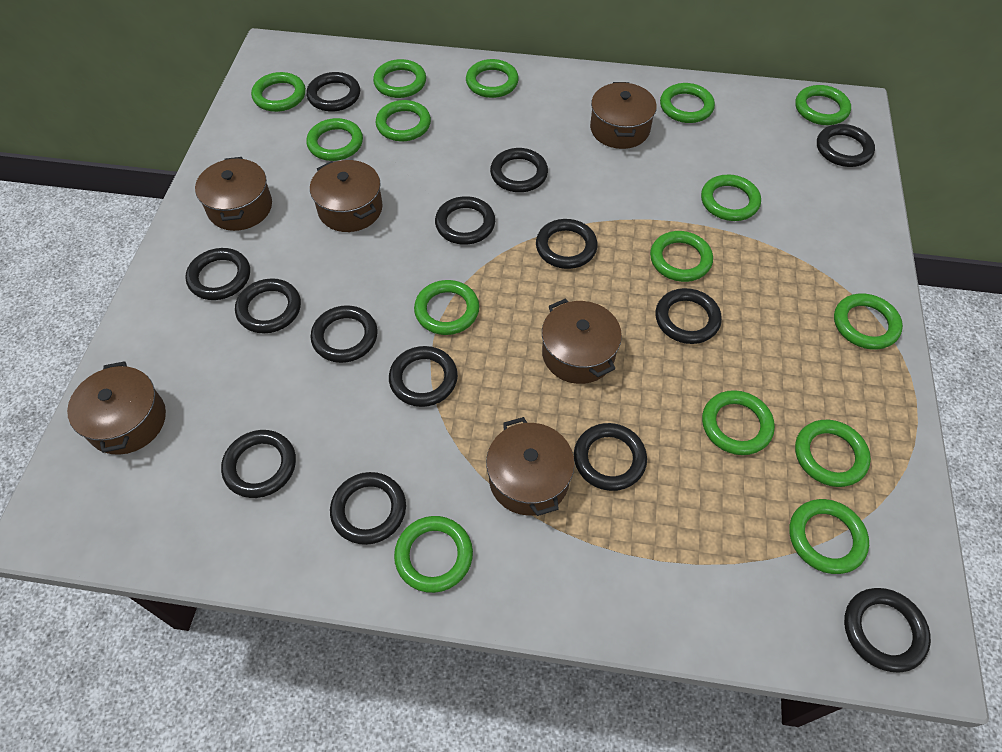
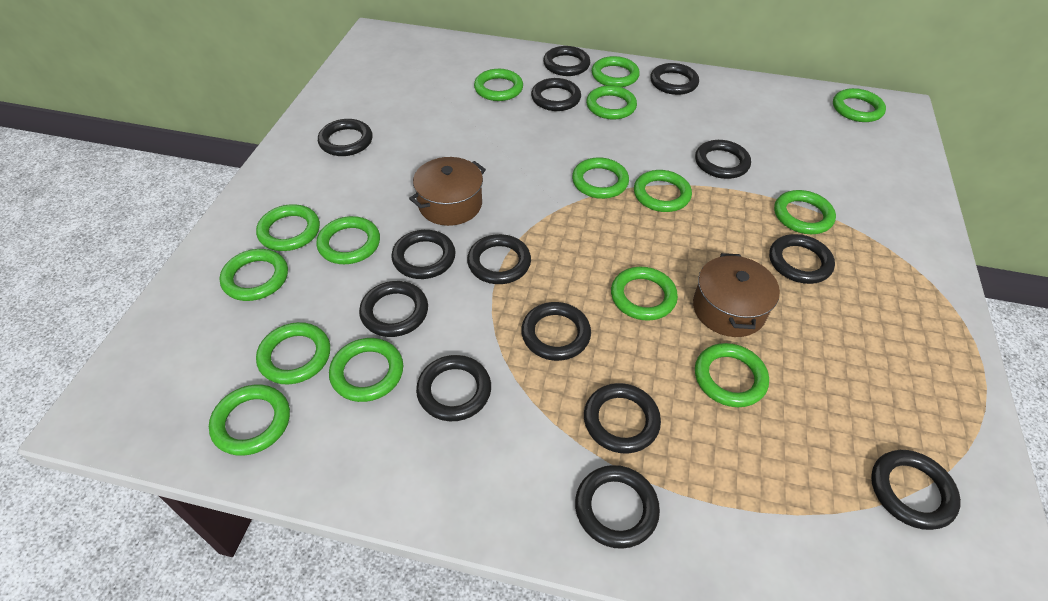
brown pot: 6 -> 2

